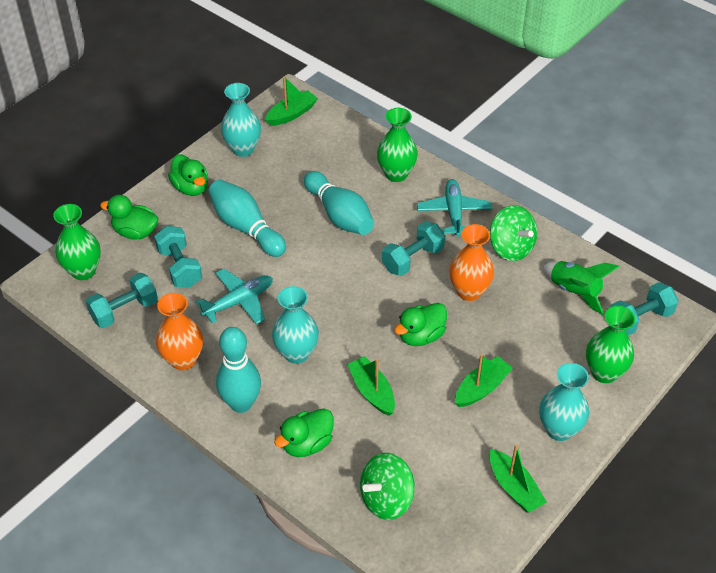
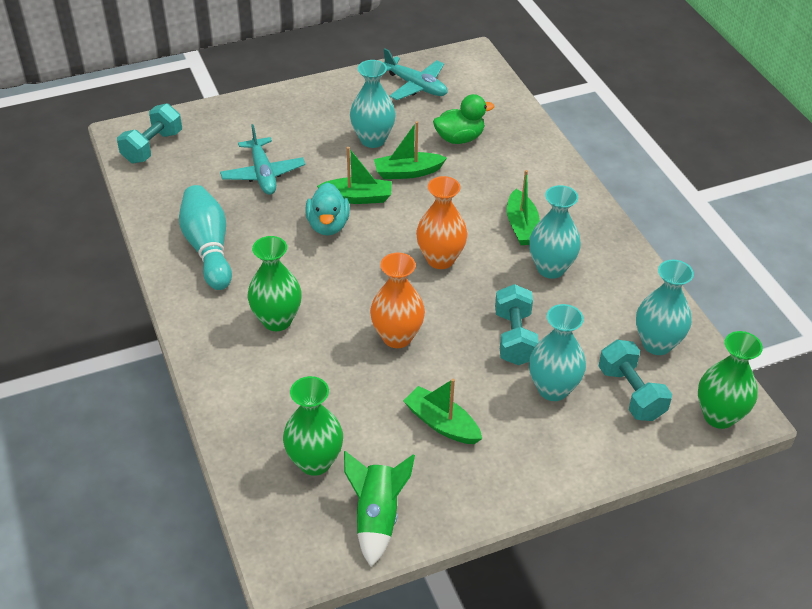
green duck: 4 -> 1
green spinning top: 2 -> 0
turquoise bowling pin: 3 -> 1
turquoise duck: 0 -> 1
turquoise dumbbell: 4 -> 3
turquoise vase: 3 -> 4

